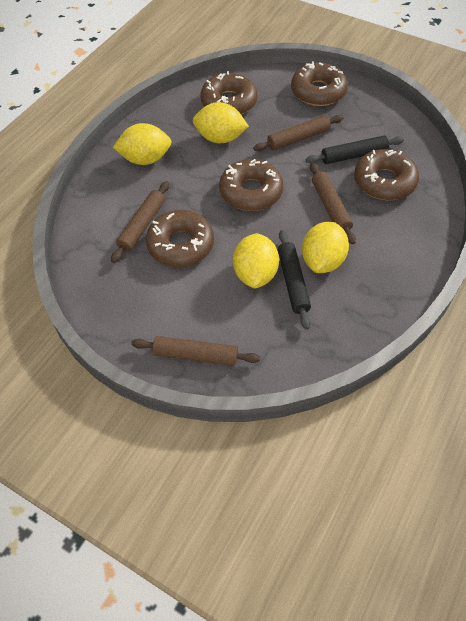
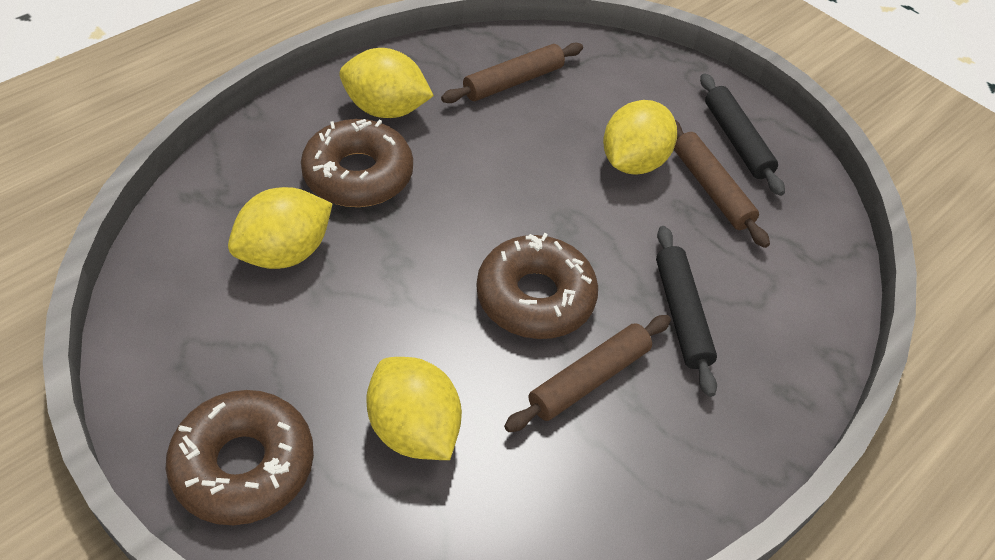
brown donut: 5 -> 3
brown rolling pin: 4 -> 3

